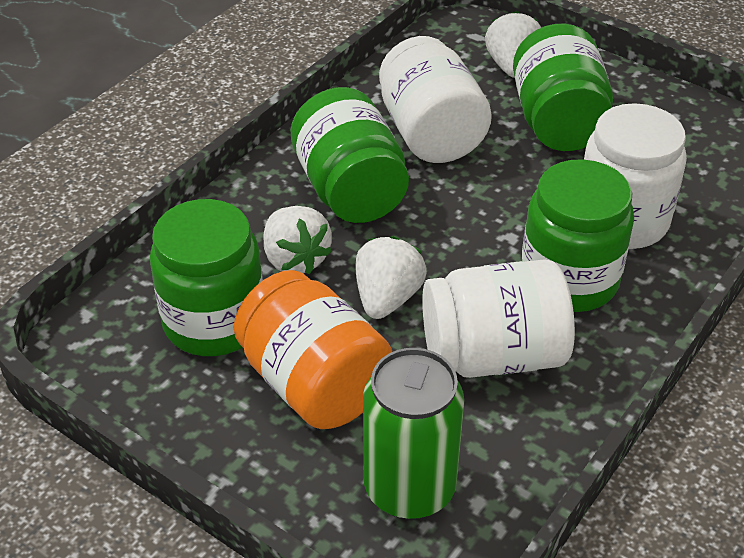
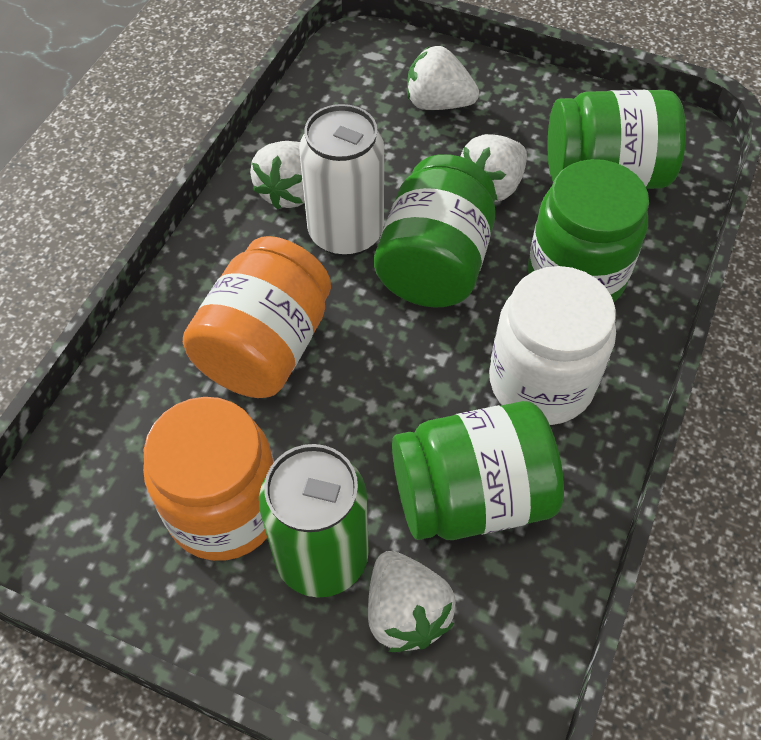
orange jar: 1 -> 2
white can: 0 -> 1
white jar: 3 -> 1
white strawberry: 3 -> 4

